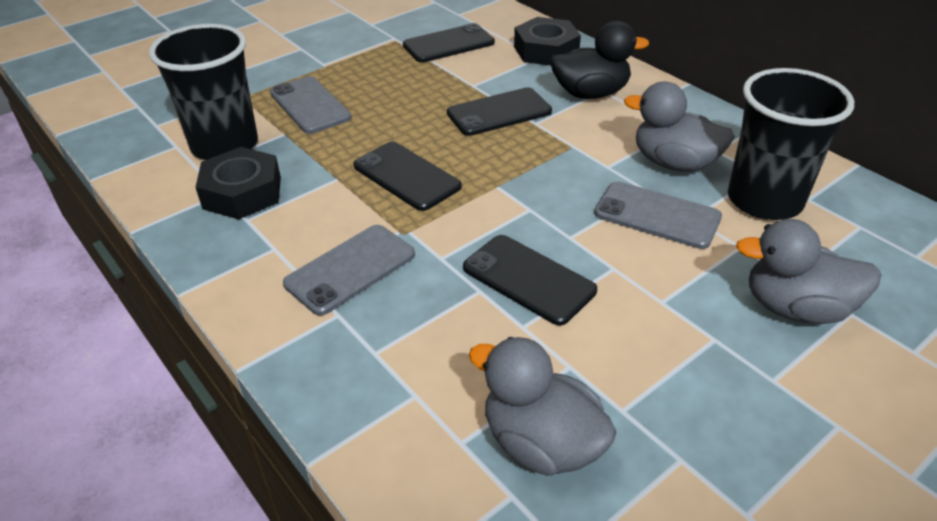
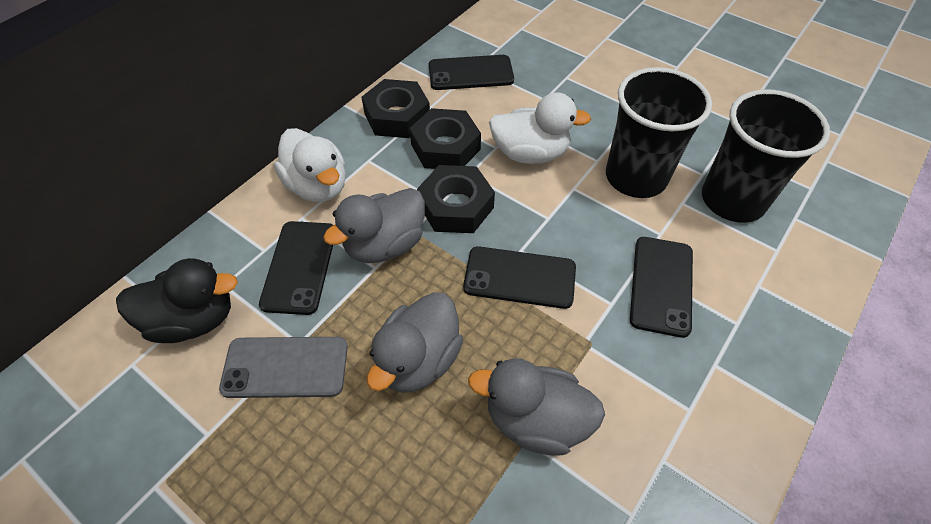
black nut: 2 -> 3
grey phone: 3 -> 1
white duck: 0 -> 2

